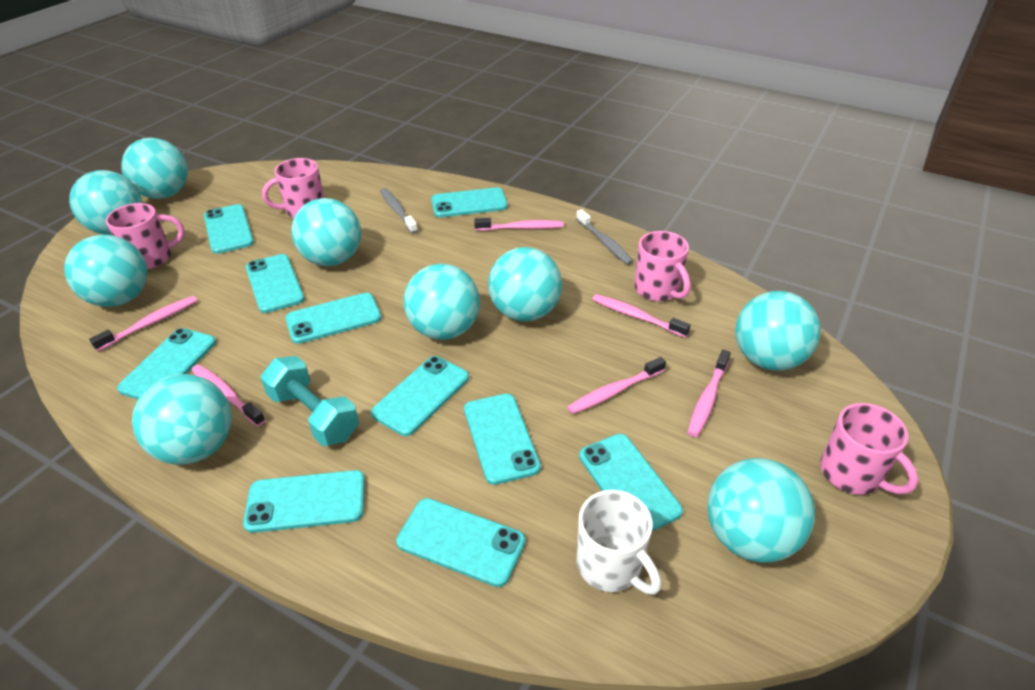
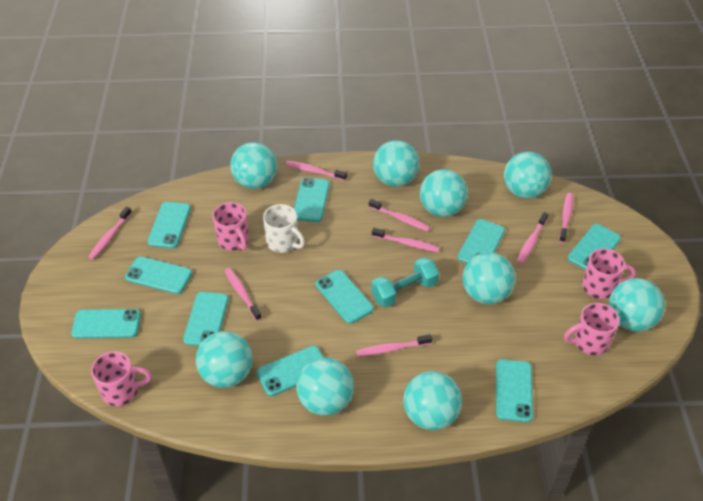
grey toothbrush: 2 -> 0
pink toothbrush: 6 -> 8

